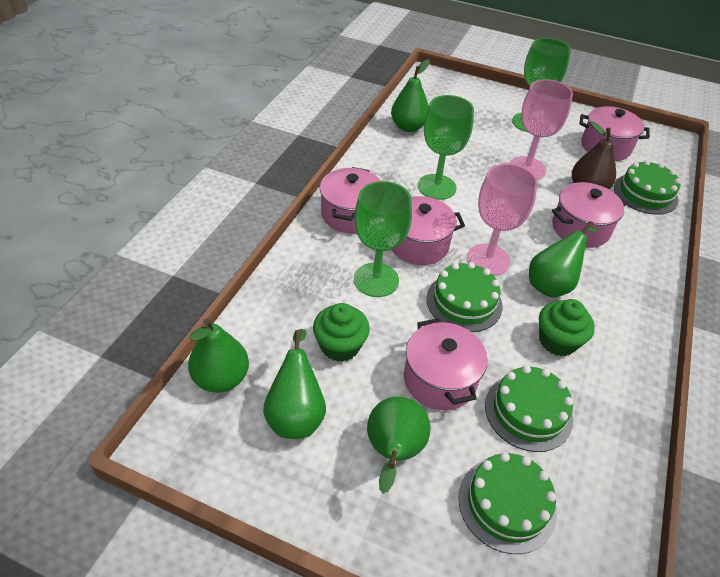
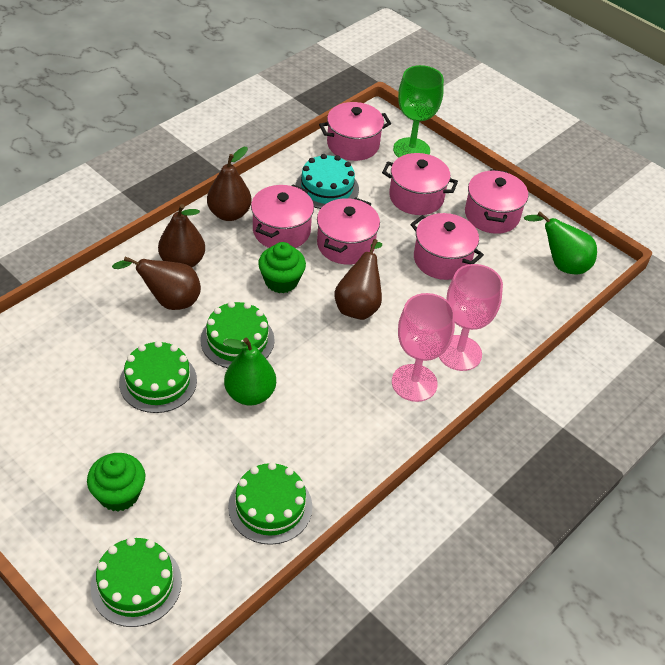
brown pear: 1 -> 4
green goblet: 3 -> 1
green pear: 5 -> 2
pink pot: 5 -> 6
turquoise cake: 0 -> 1

